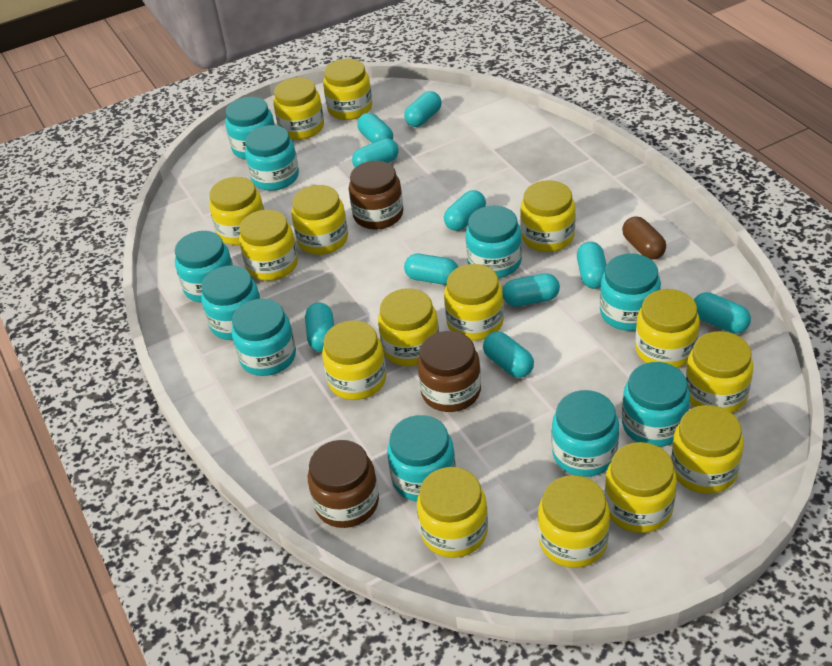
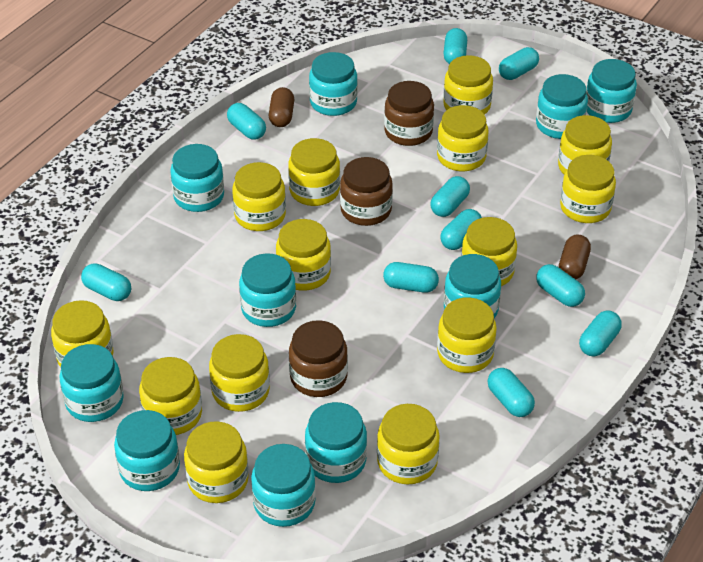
brown capsule: 1 -> 2
yellow jar: 15 -> 14

